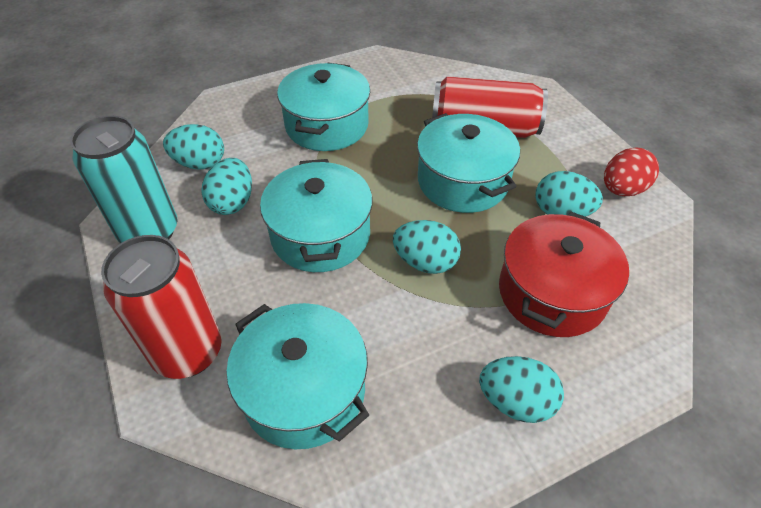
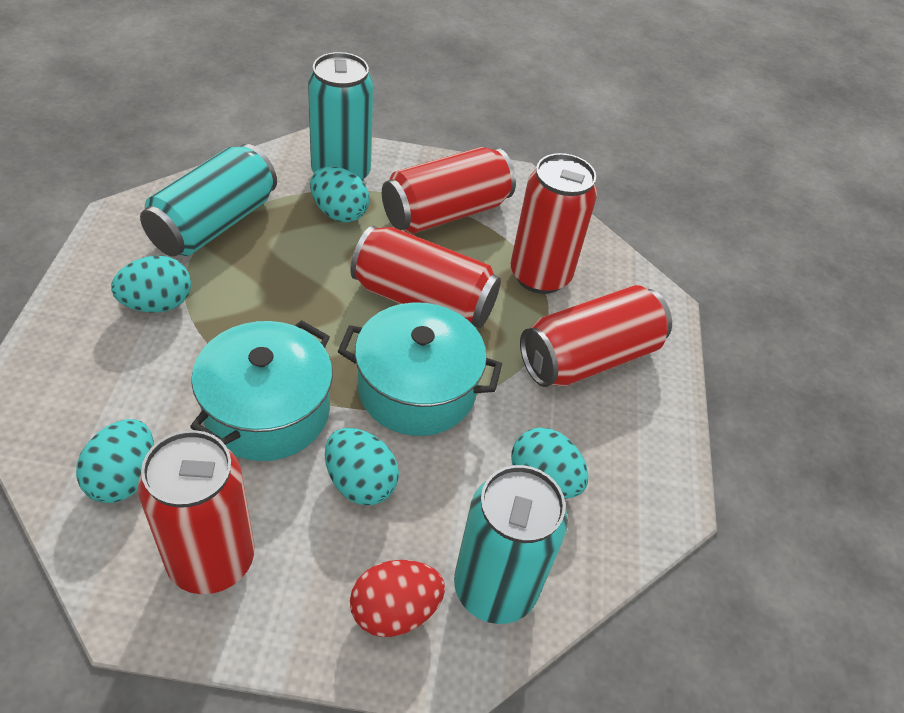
red can: 2 -> 5
red pot: 1 -> 0
turquoise can: 1 -> 3
turquoise pot: 4 -> 2

